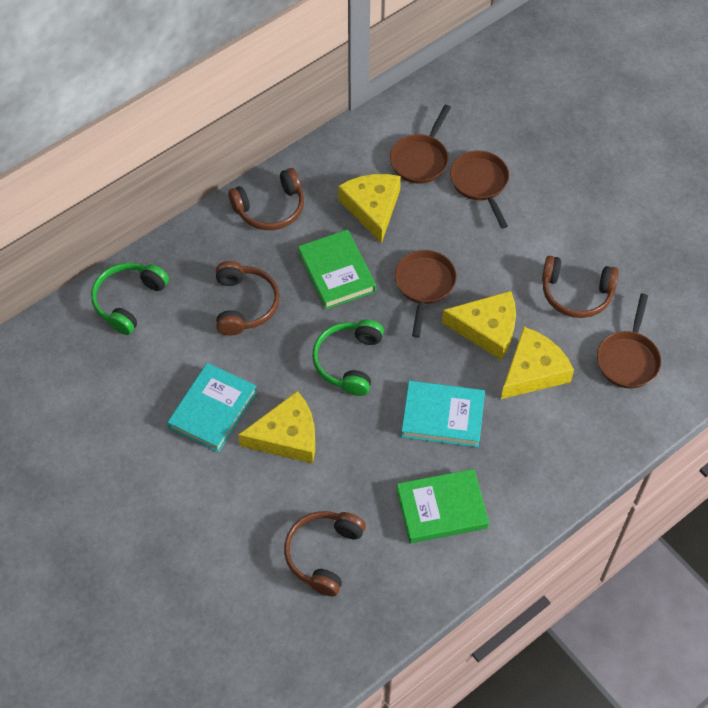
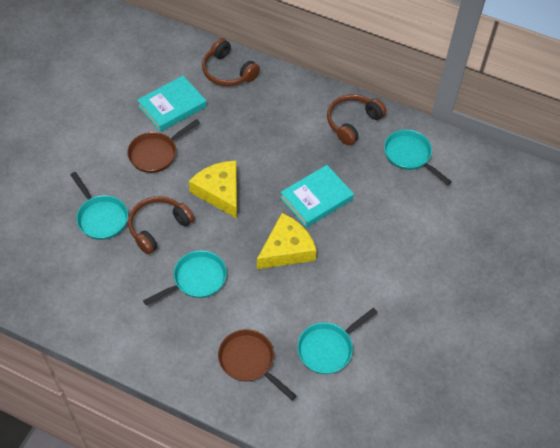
brown headphones: 4 -> 3
brown pan: 4 -> 2
green book: 2 -> 0
green headphones: 2 -> 0
turquoise pan: 0 -> 4
yellow cheese: 4 -> 2

